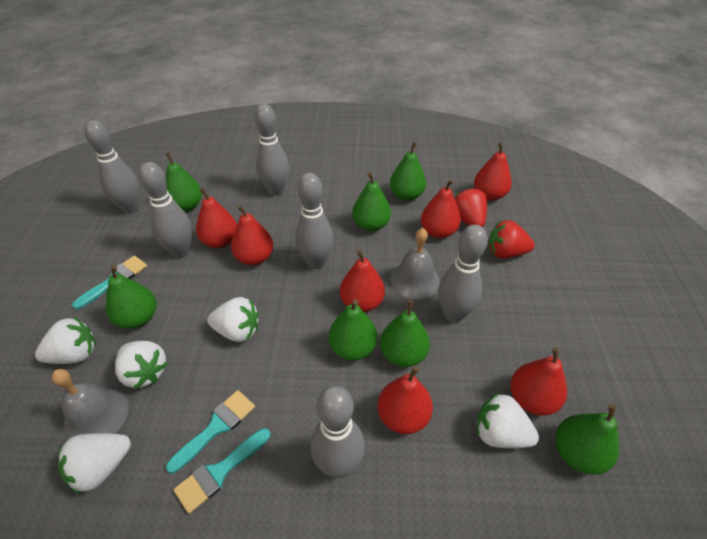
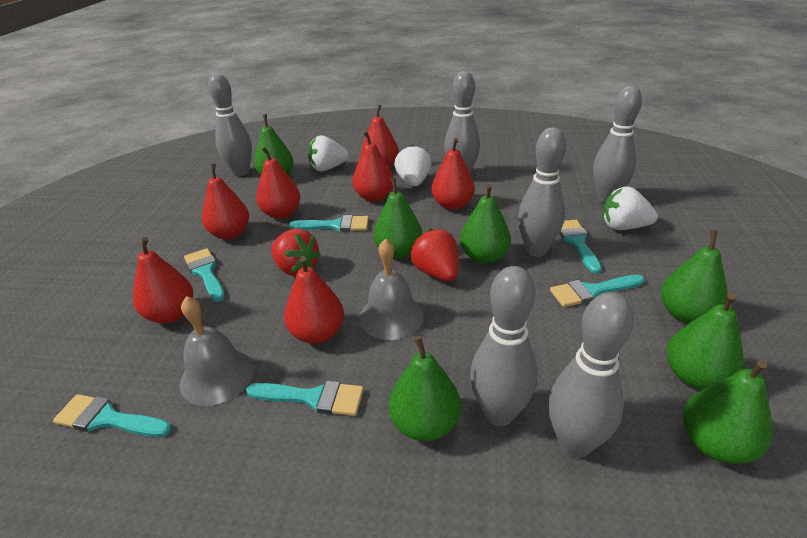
turquoise brush: 3 -> 6
white strawberry: 5 -> 3

